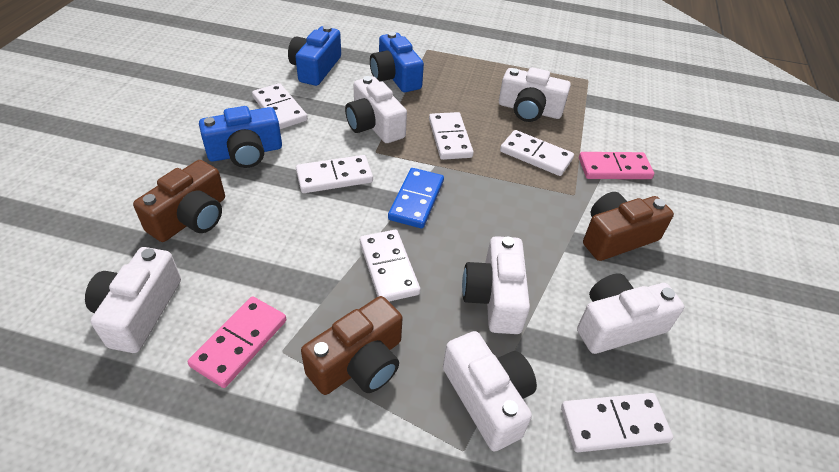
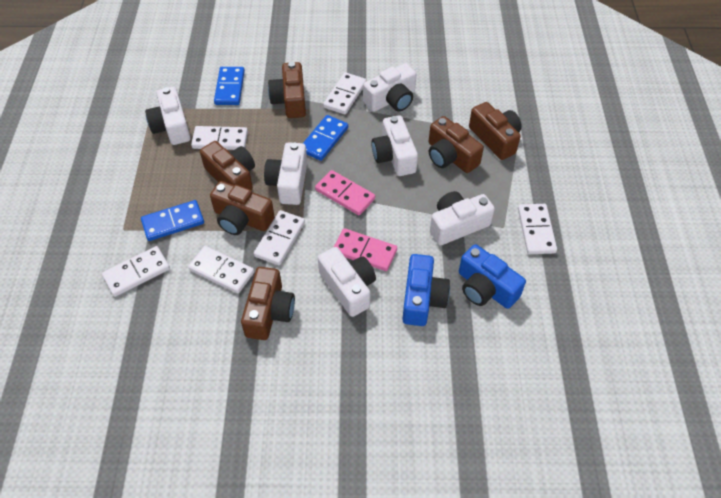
blue camera: 3 -> 2
blue domino: 1 -> 3
brown camera: 3 -> 6

